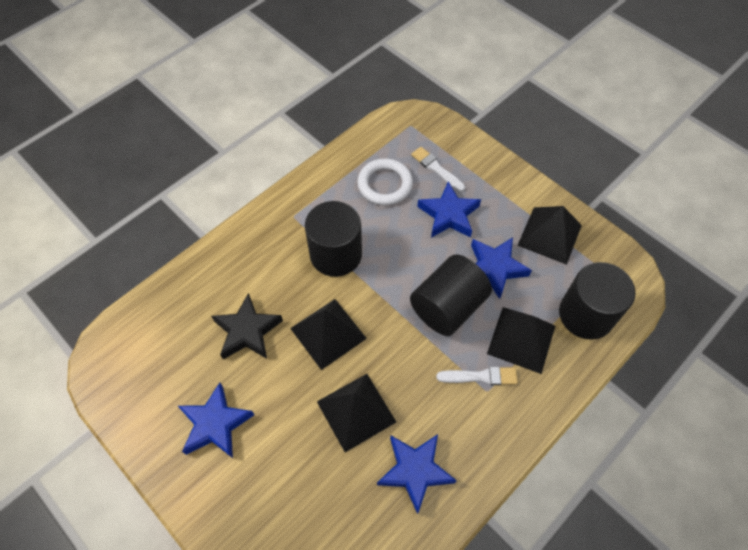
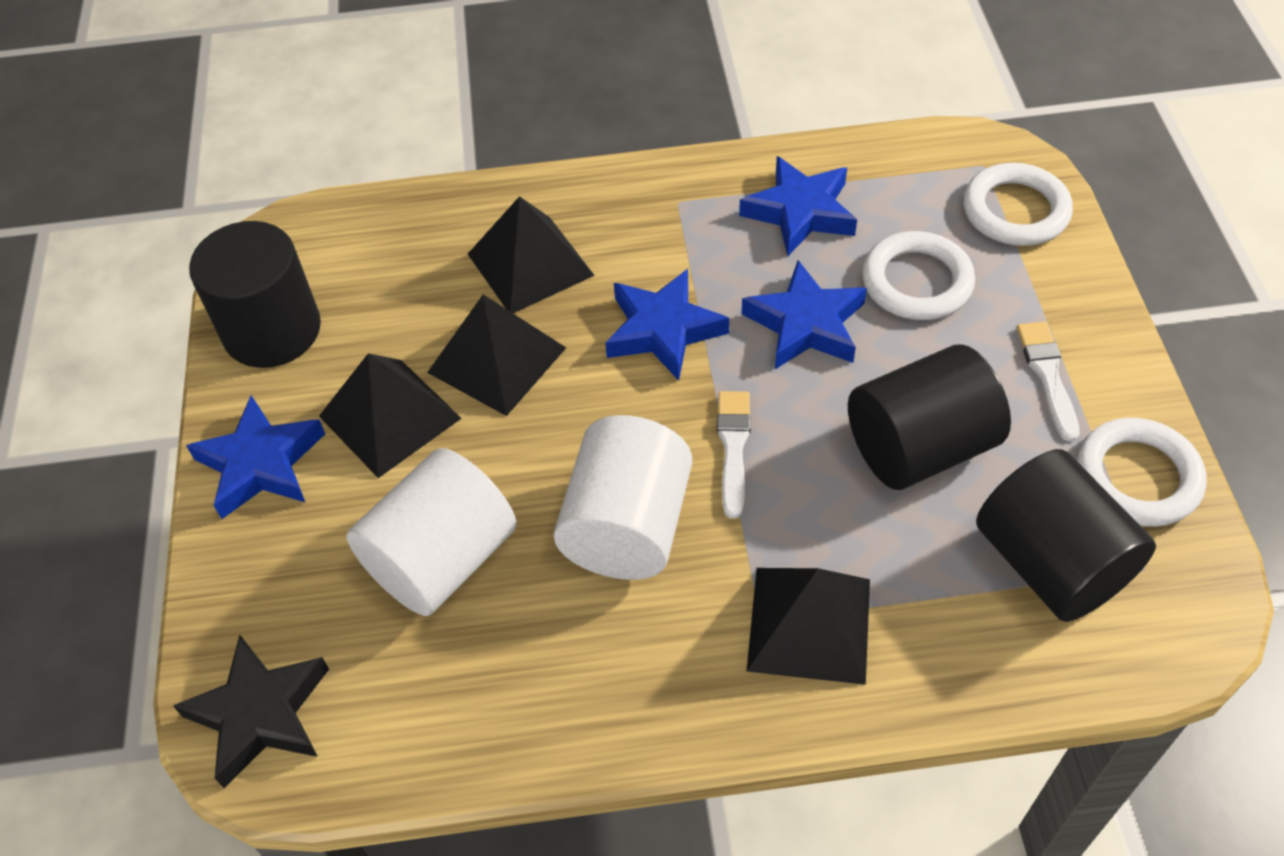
white cylinder: 0 -> 2
white ring: 1 -> 3

